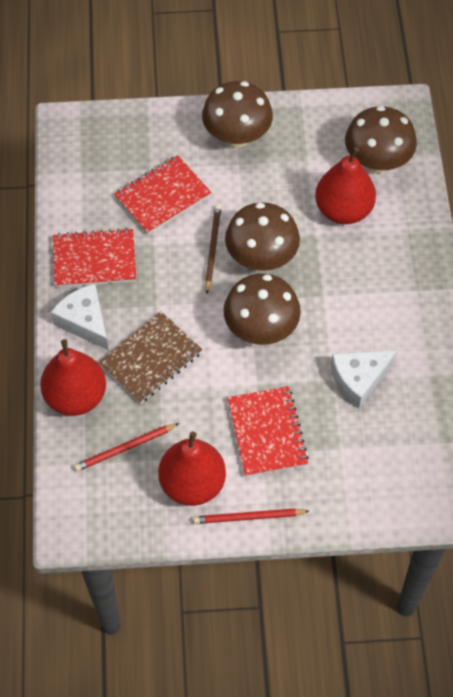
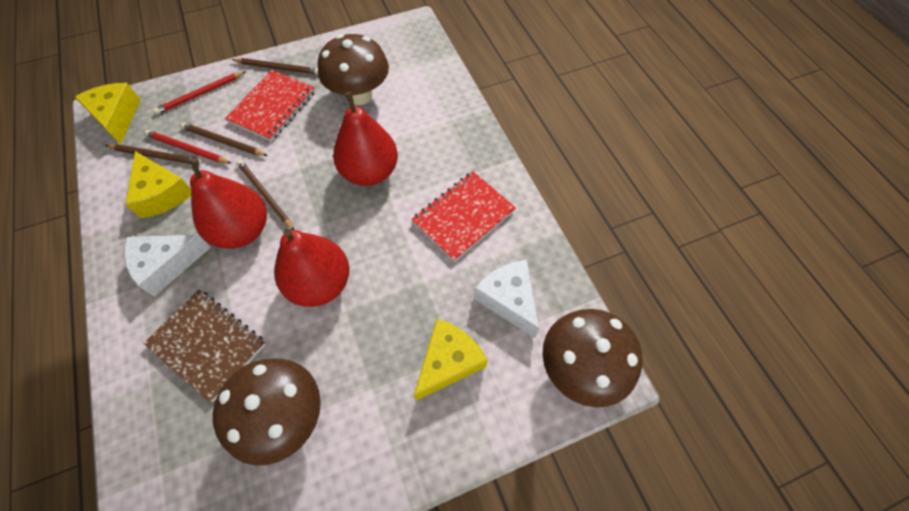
brown mushroom: 4 -> 3
brown pencil: 1 -> 4
red notebook: 3 -> 2
yellow cheese: 0 -> 3

